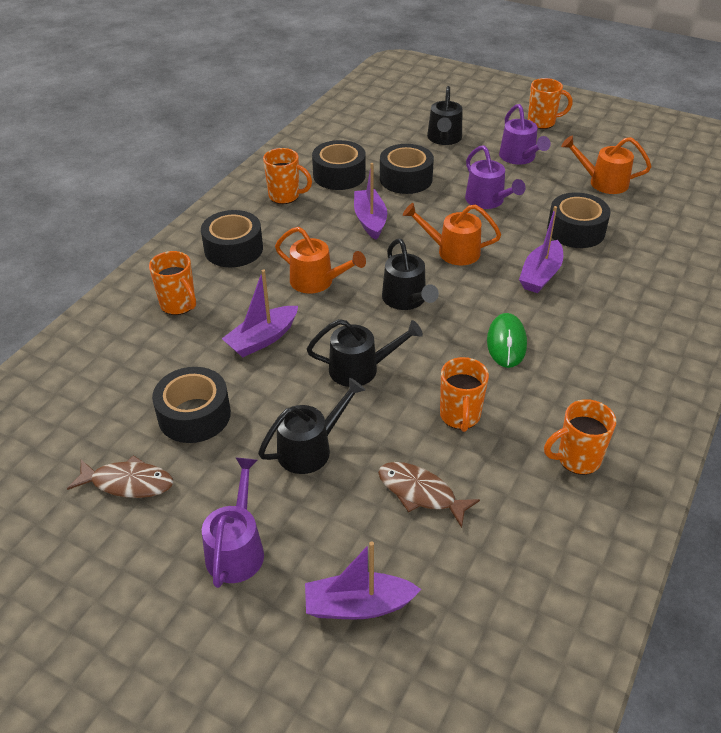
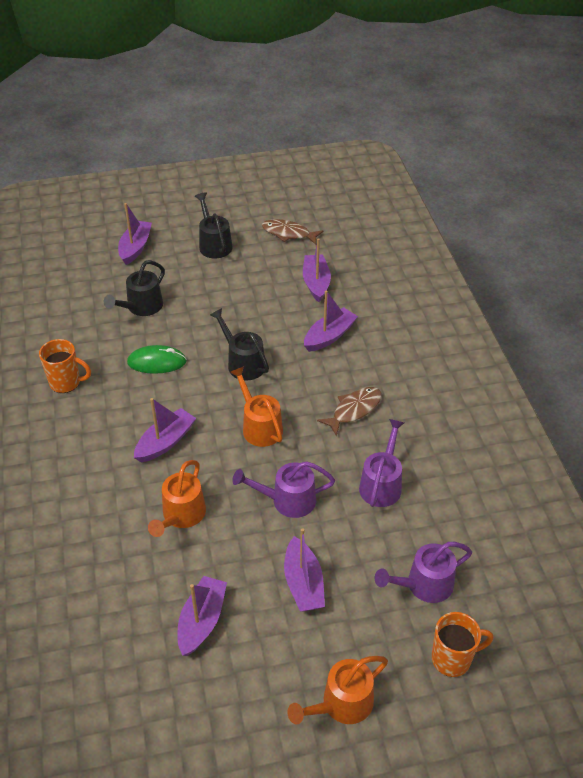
black tape: 5 -> 0
black watering can: 4 -> 3
orange mug: 5 -> 2
purple boat: 4 -> 6

